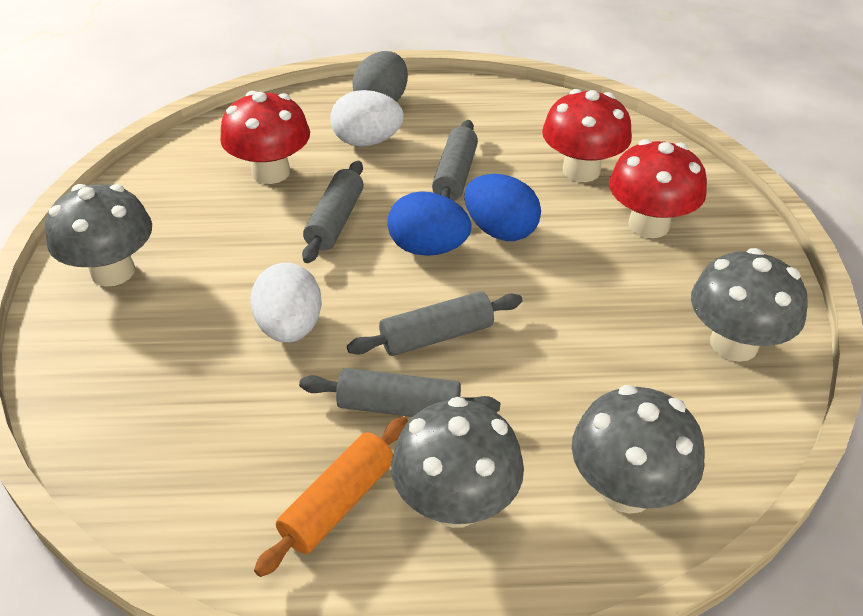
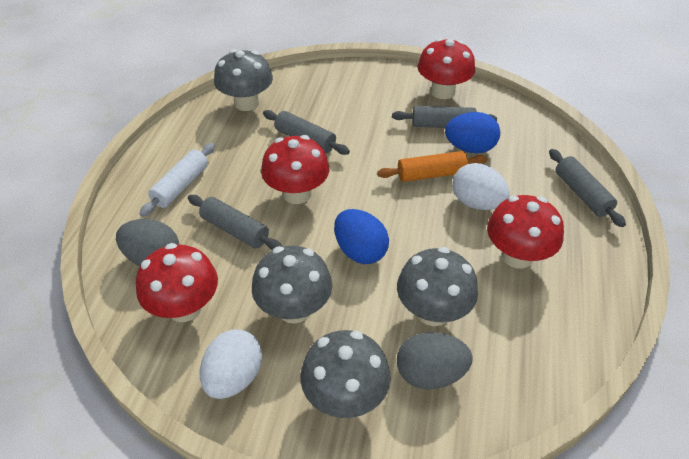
grey egg: 1 -> 2
red mushroom: 3 -> 4
white rolling pin: 0 -> 1

